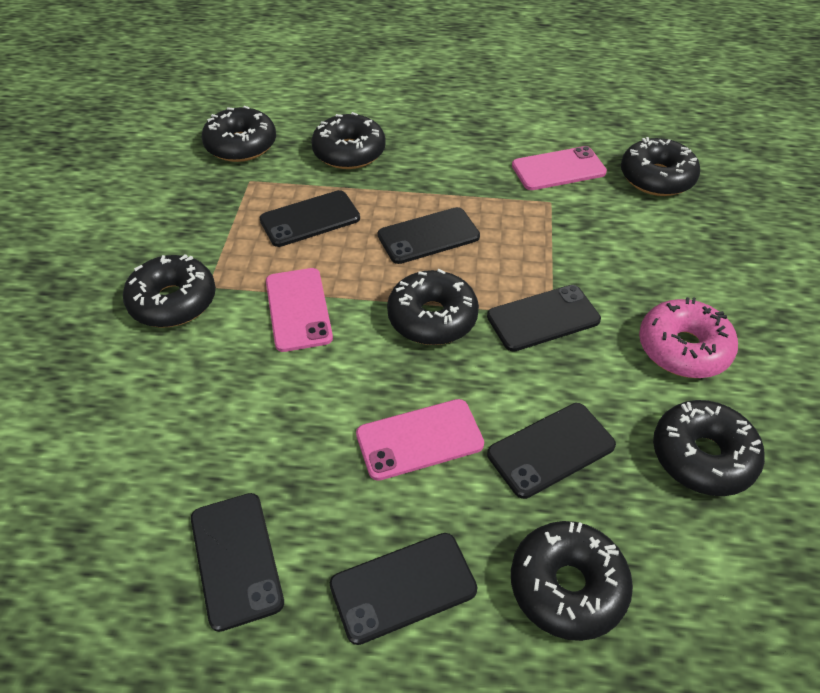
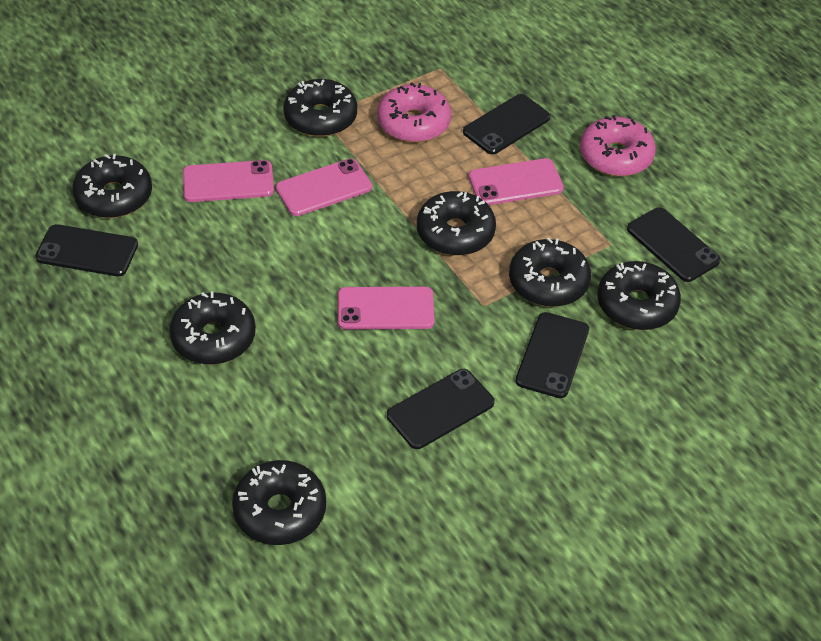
black phone: 6 -> 5
pink donut: 1 -> 2
pink phone: 3 -> 4

